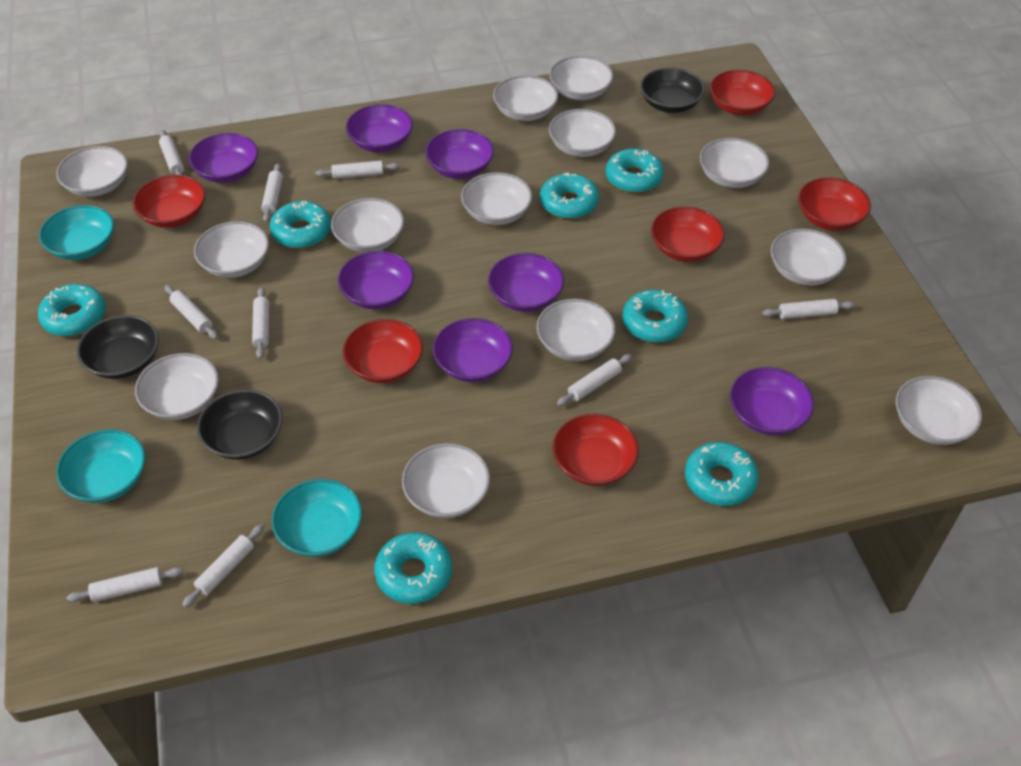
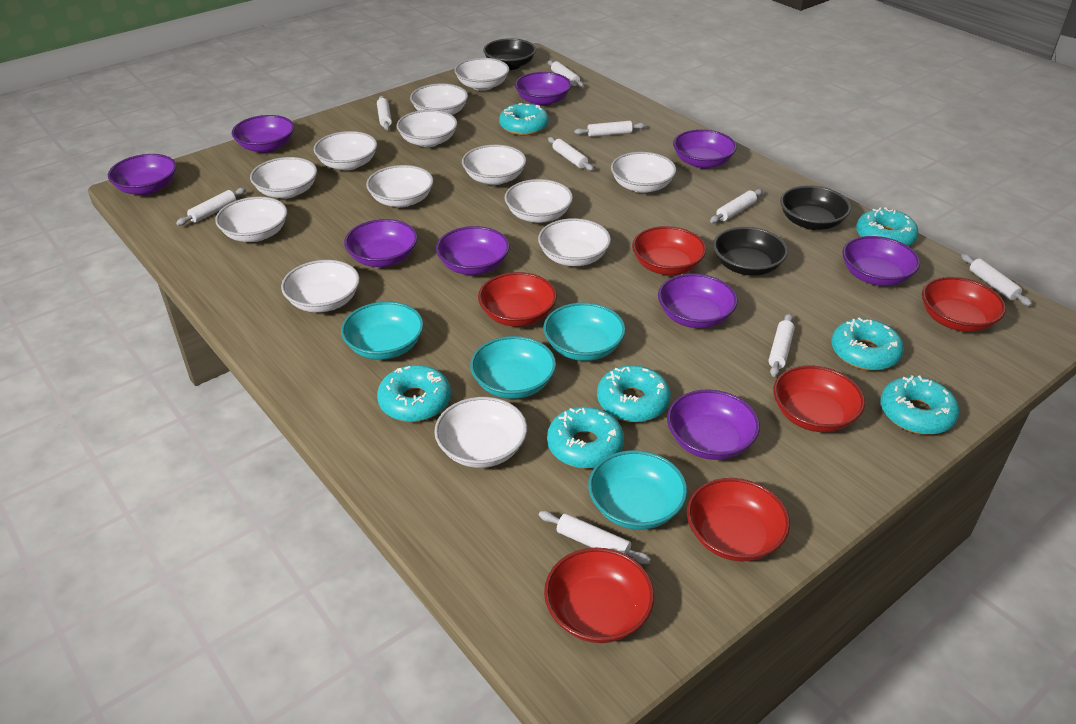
purple bowl: 7 -> 9
turquoise bowl: 3 -> 4

